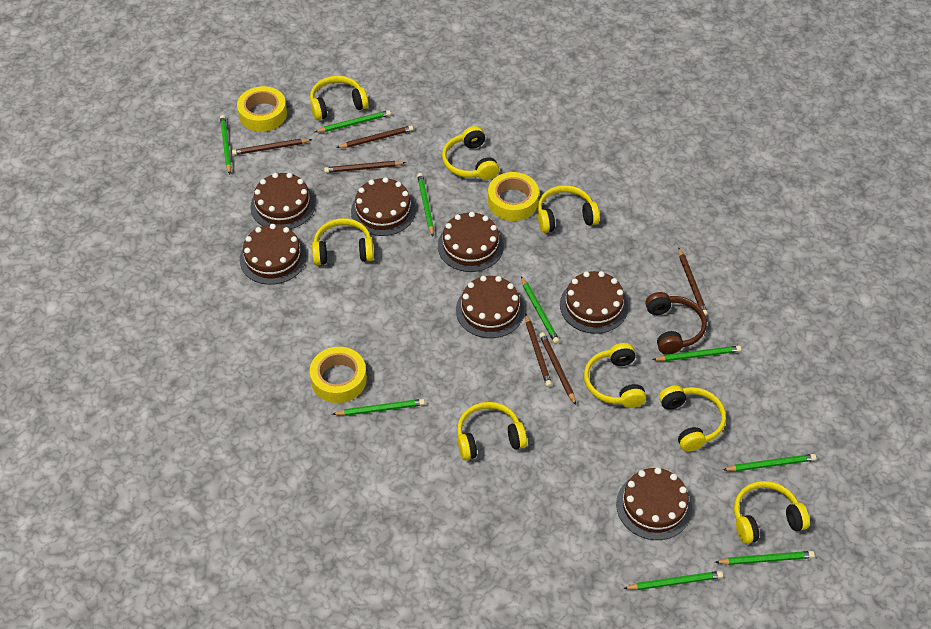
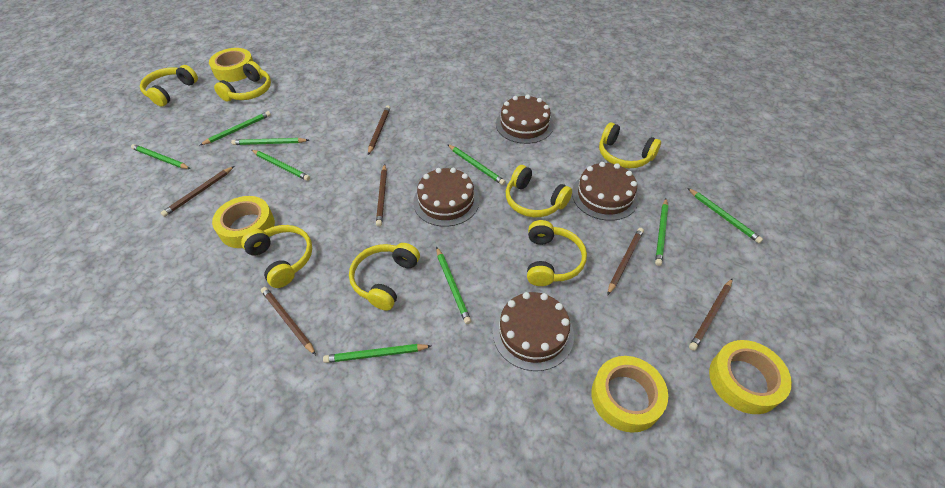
brown cake: 7 -> 4
brown headphones: 1 -> 0
yellow headphones: 8 -> 7
yellow tape: 3 -> 4

